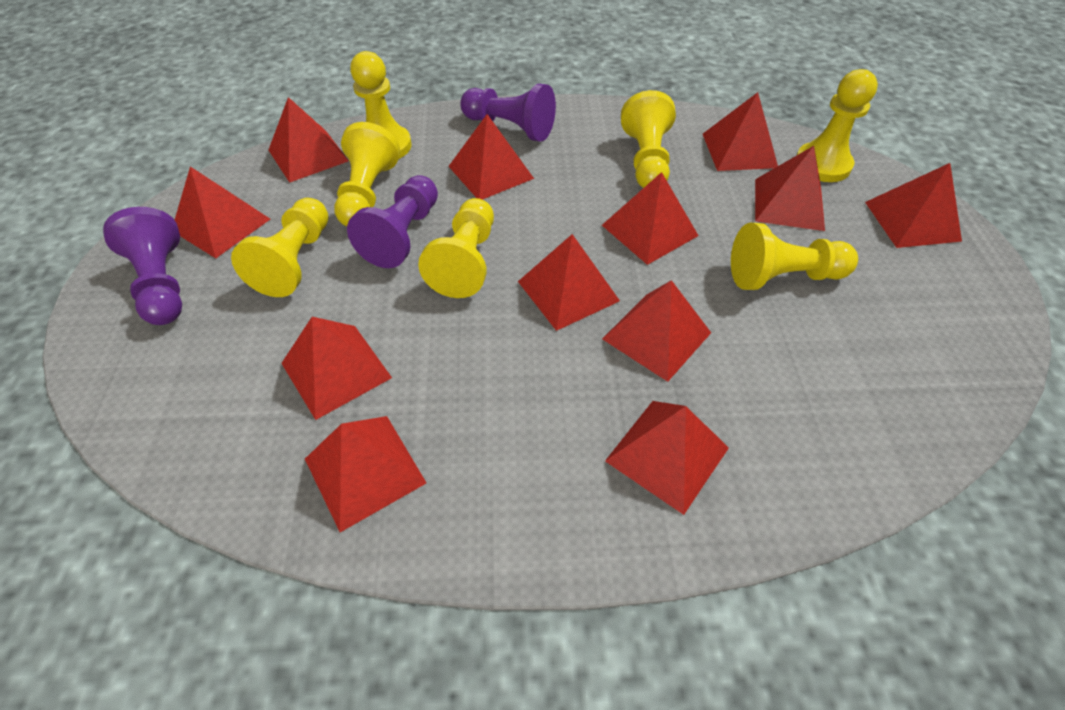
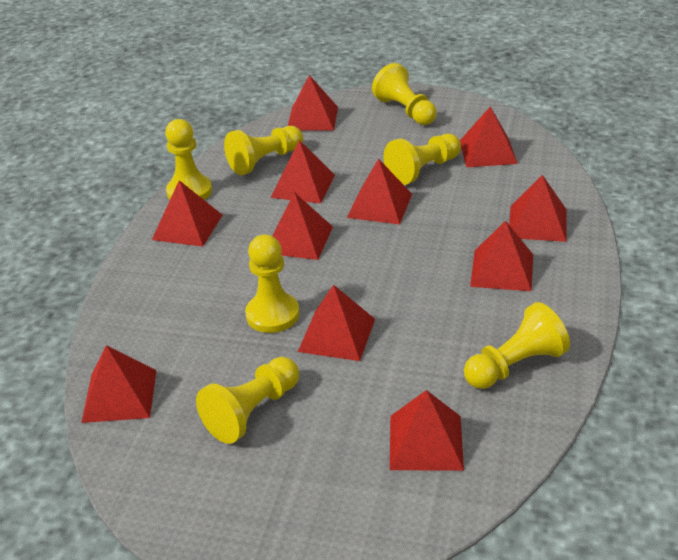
purple pawn: 3 -> 0
red pyramid: 12 -> 11

